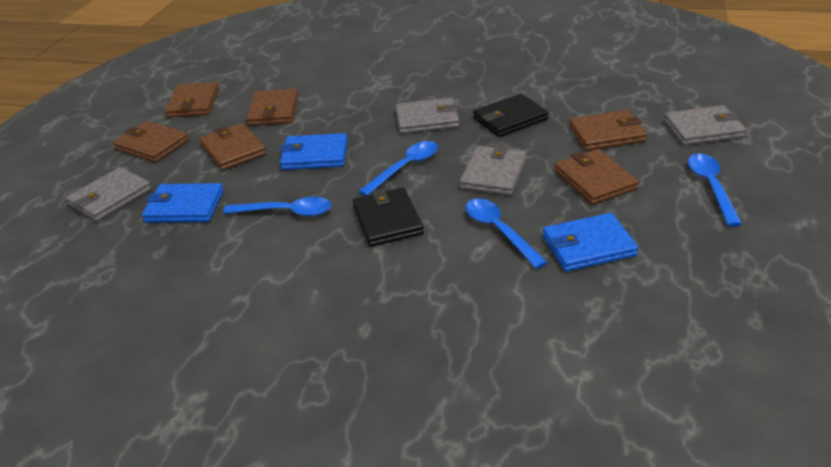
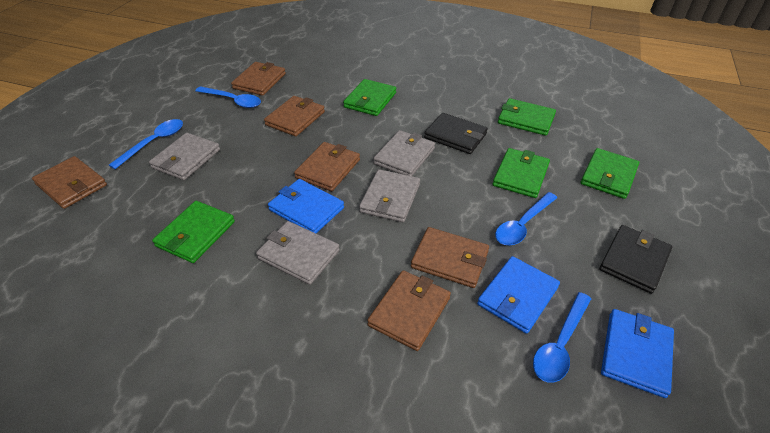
green wallet: 0 -> 5

